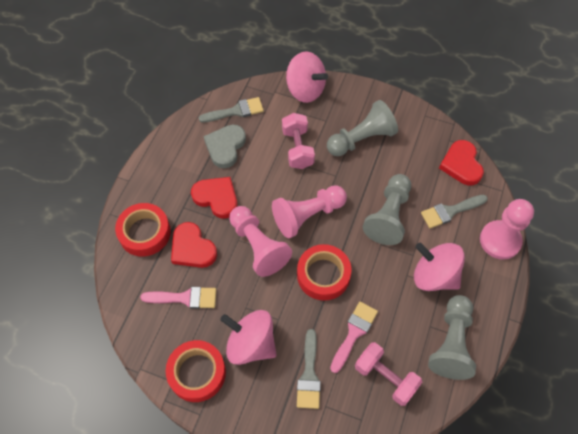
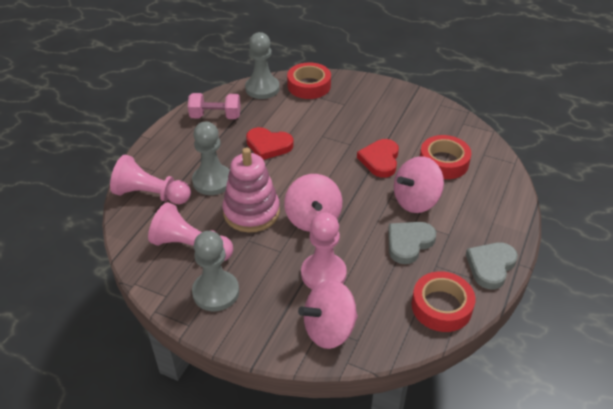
grey brush: 3 -> 0
grey heart: 1 -> 2
pink brush: 2 -> 0
pink dumbbell: 2 -> 1
pink stacking toy: 0 -> 1
red heart: 3 -> 2

